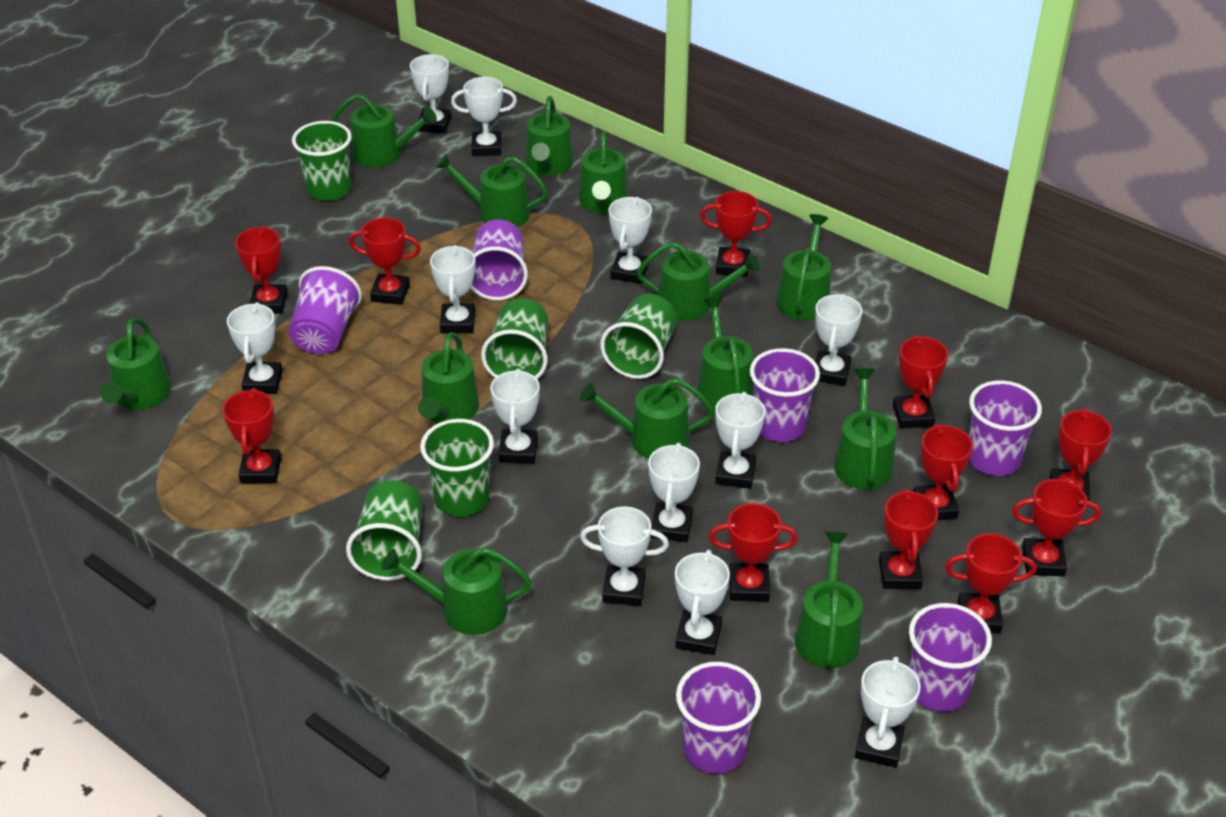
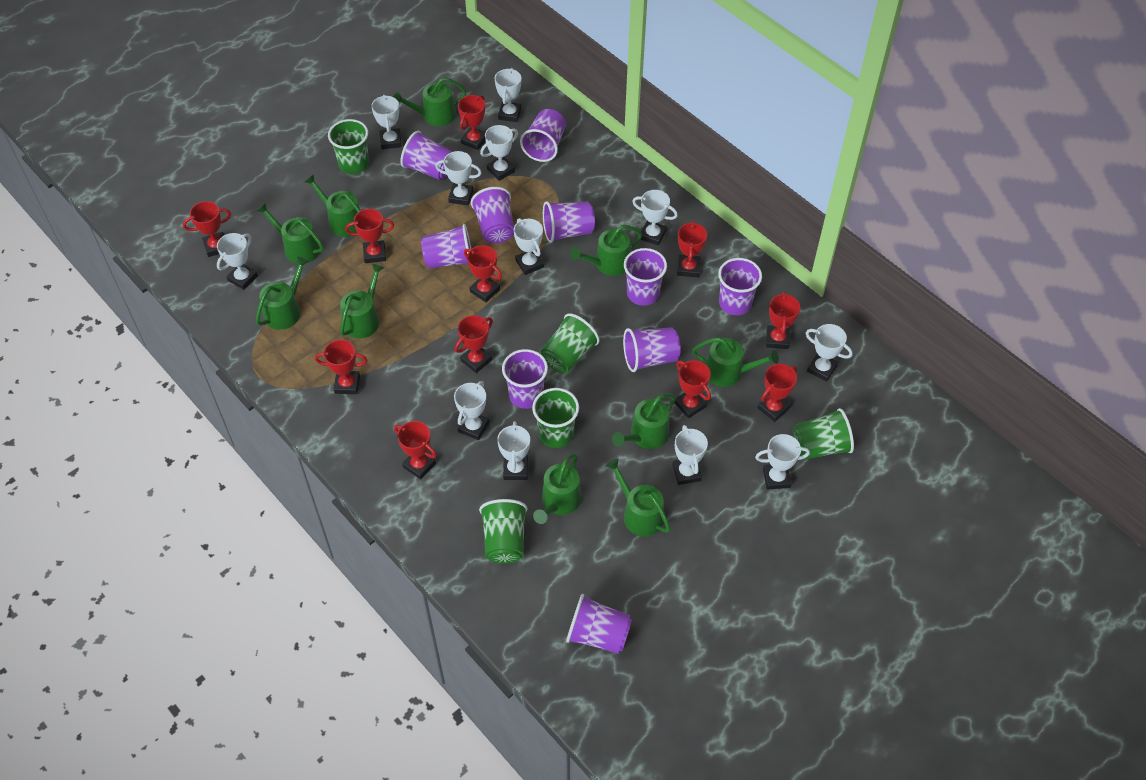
green watering can: 13 -> 10
purple cup: 6 -> 10

